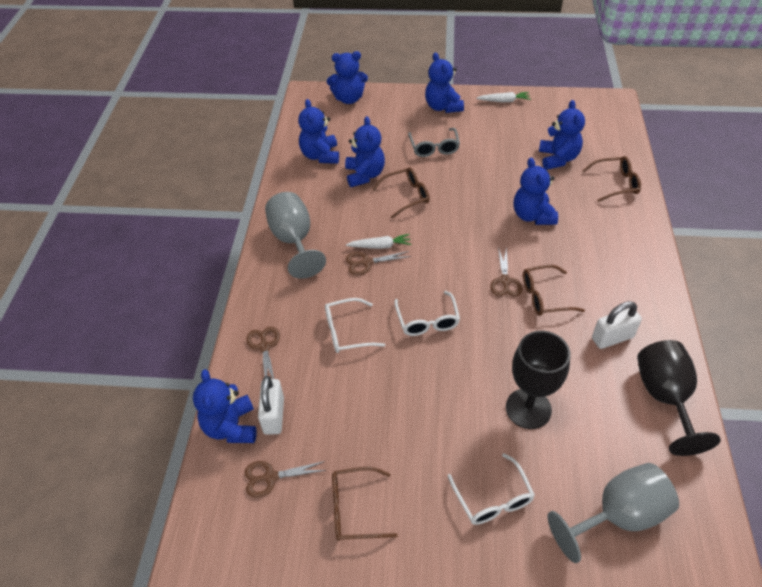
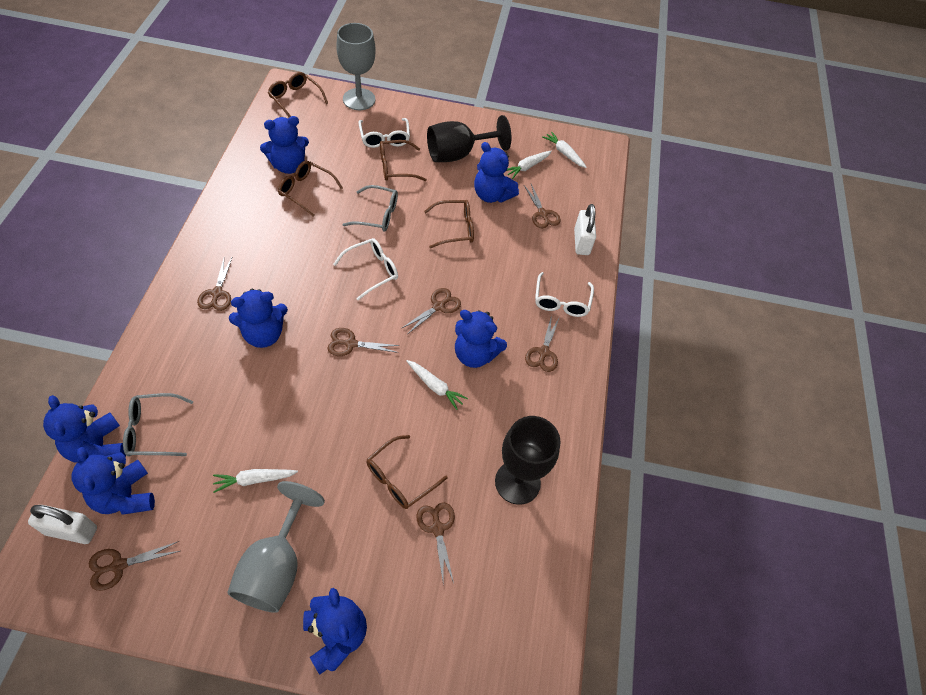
brown glasses: 4 -> 5
brown scissors: 4 -> 7
grey glasses: 1 -> 2
white carrot: 2 -> 4

